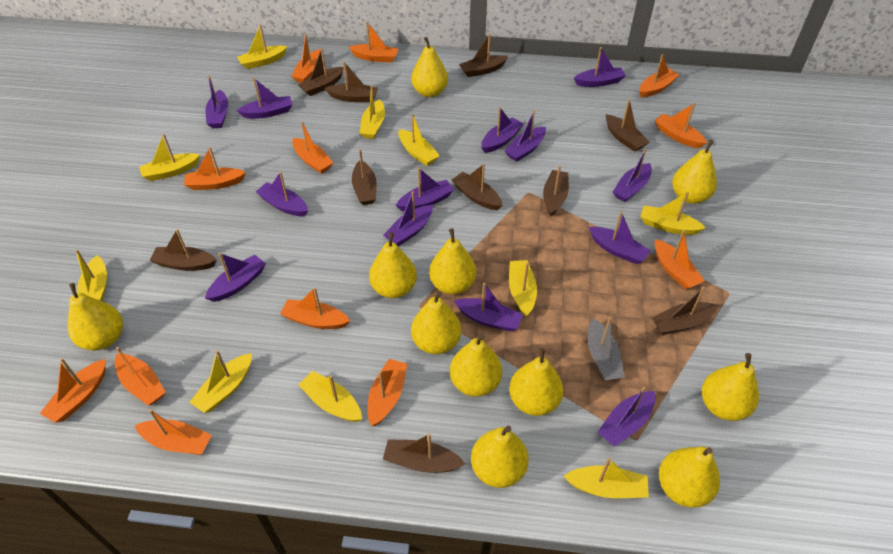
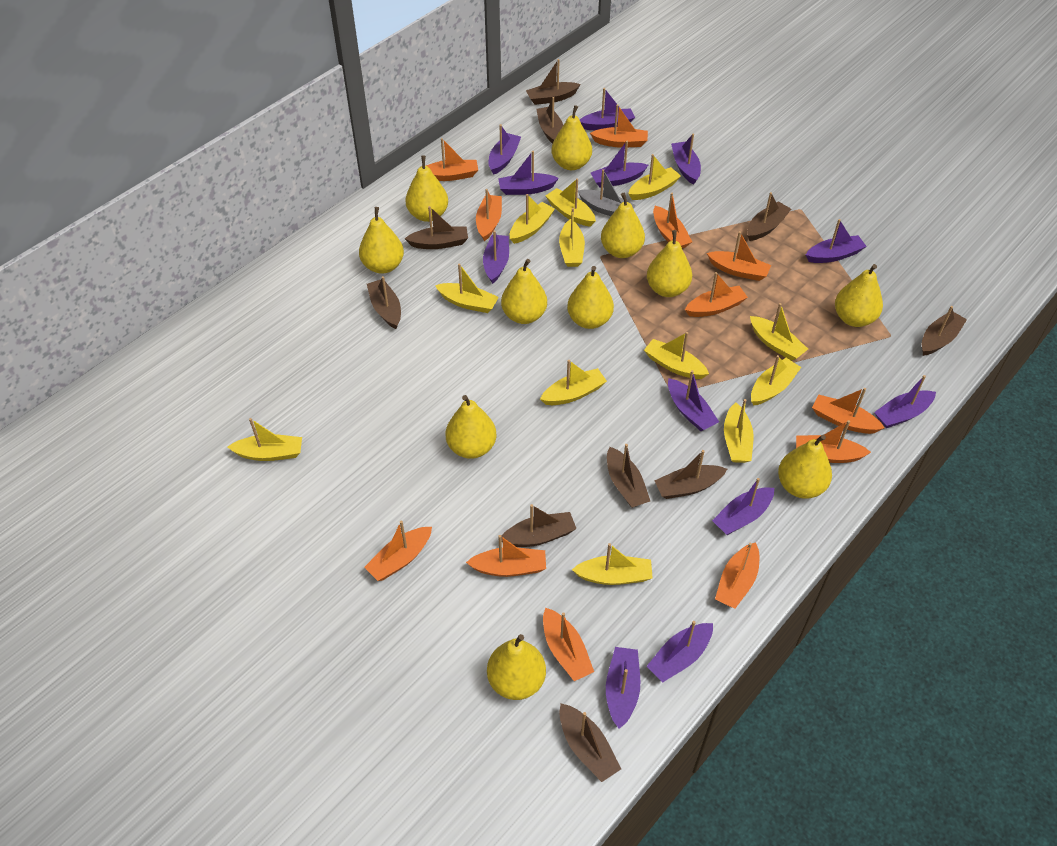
purple boat: 13 -> 12
yellow boat: 10 -> 12

